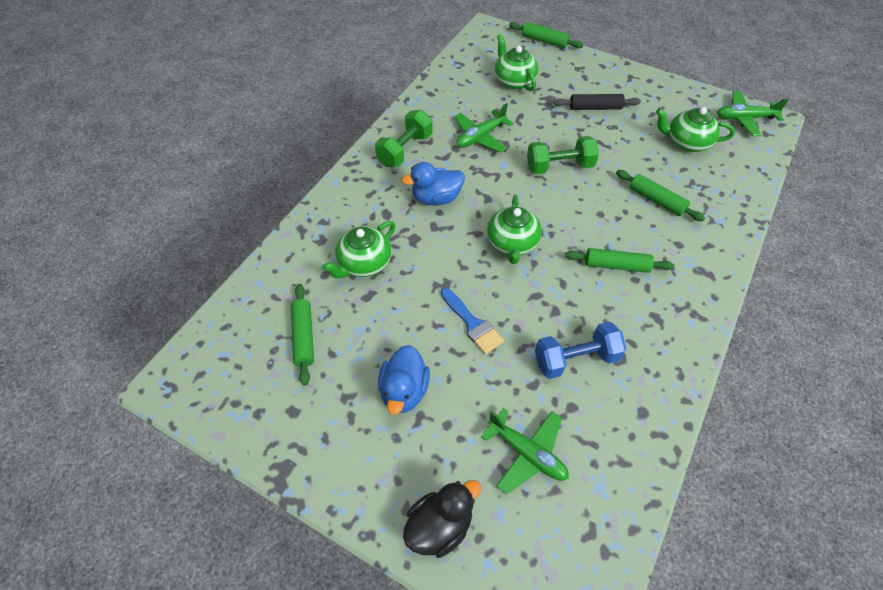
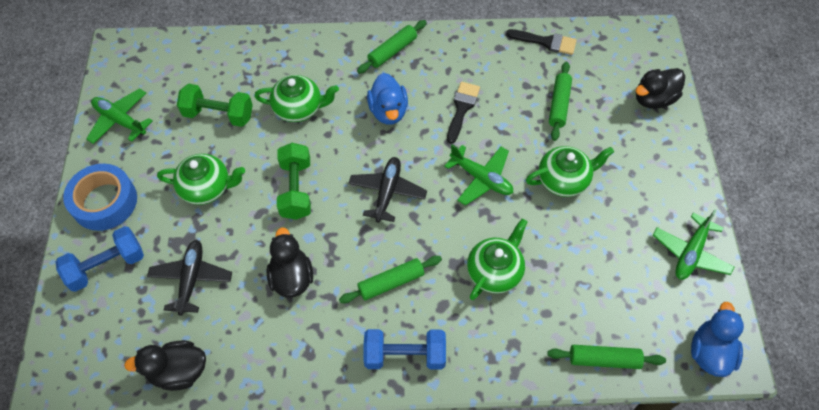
black brush: 0 -> 2
black duck: 1 -> 3
black plane: 0 -> 2
black rolling pin: 1 -> 0
blue brush: 1 -> 0
blue dumbbell: 1 -> 2
blue tape: 0 -> 1

